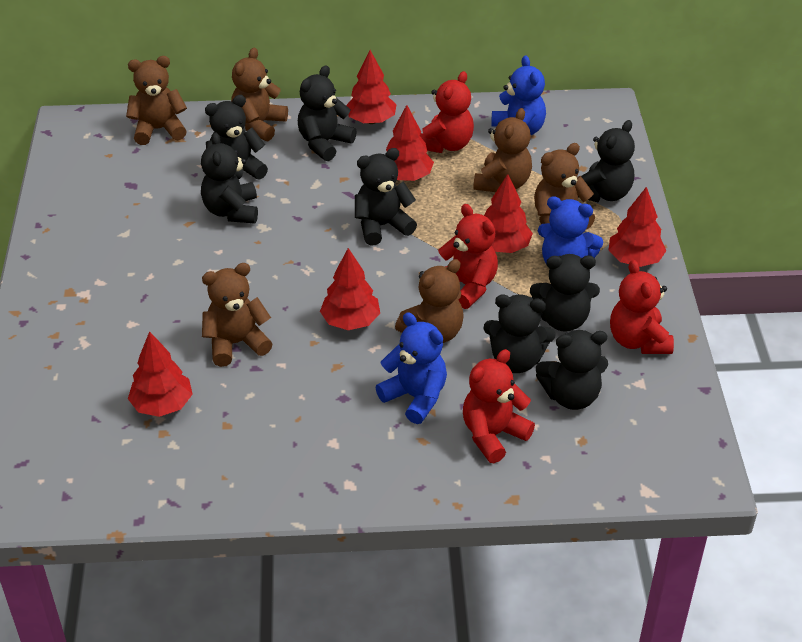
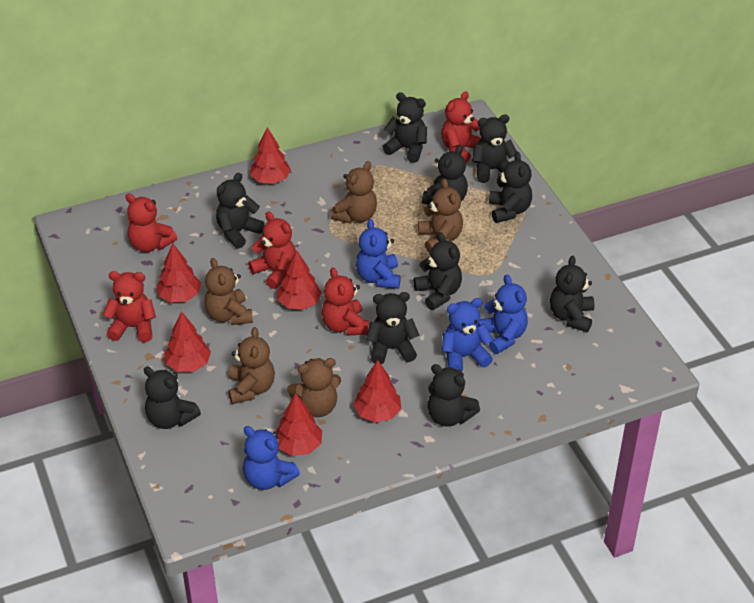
black teddy bear: 8 -> 10
blue teddy bear: 3 -> 4
brown teddy bear: 6 -> 5
red teddy bear: 4 -> 5

